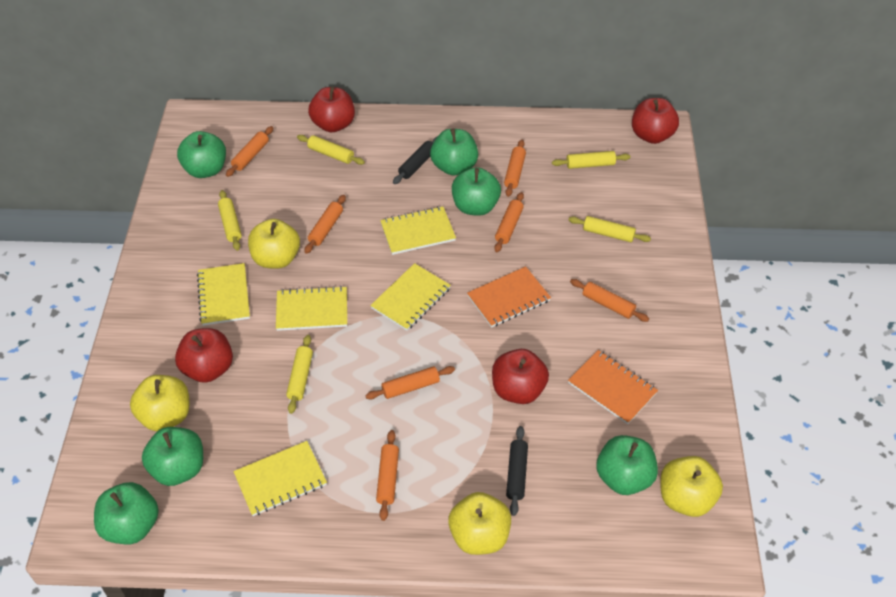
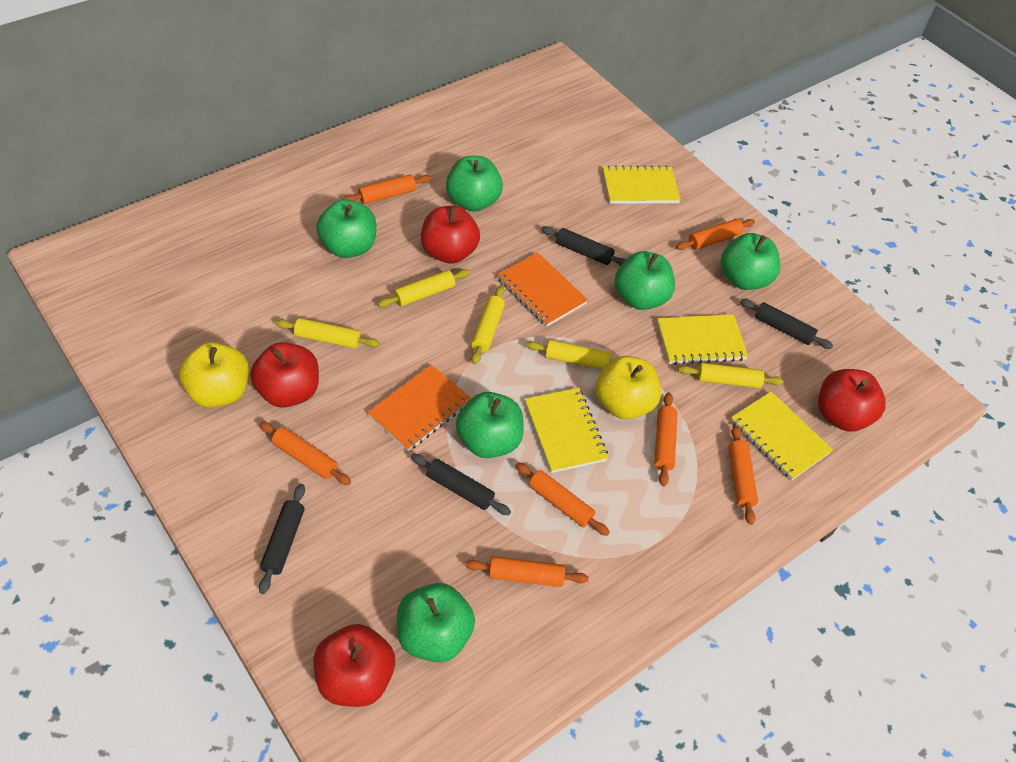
black rolling pin: 2 -> 4
yellow apple: 4 -> 2
yellow notebook: 5 -> 4

